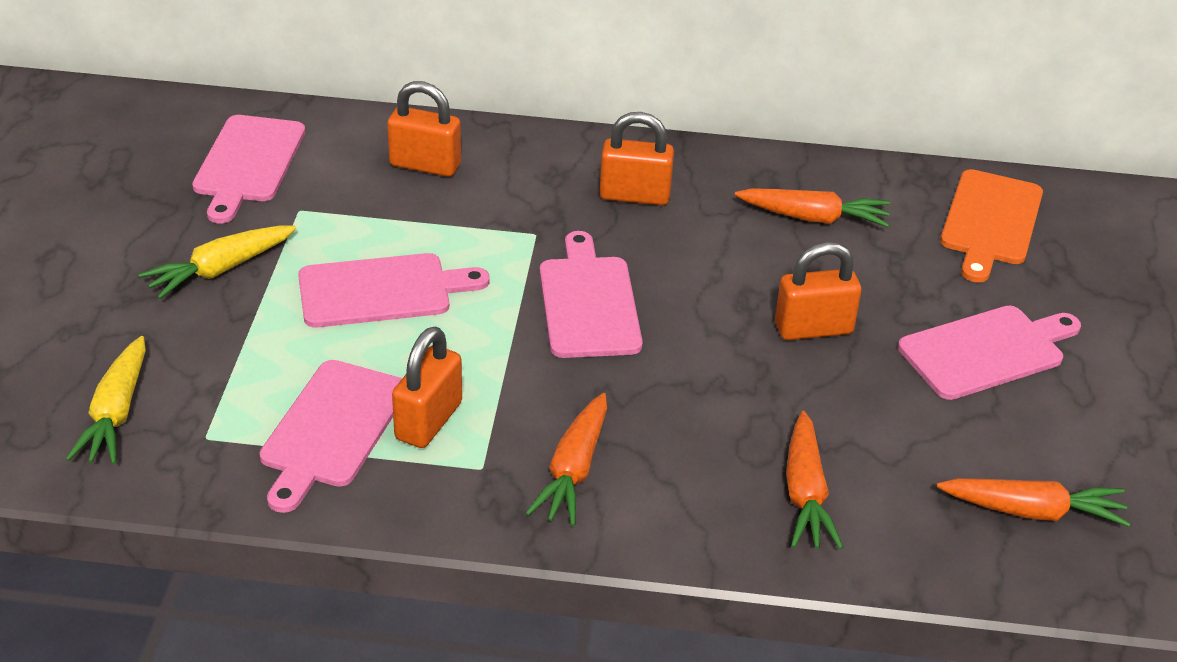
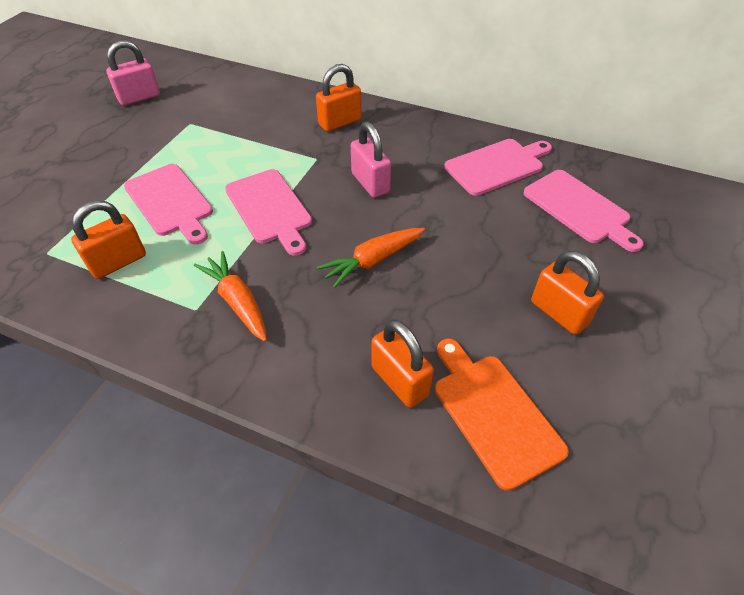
orange carrot: 4 -> 2
pink cutting board: 5 -> 4
pink padlock: 0 -> 2
yellow carrot: 2 -> 0

